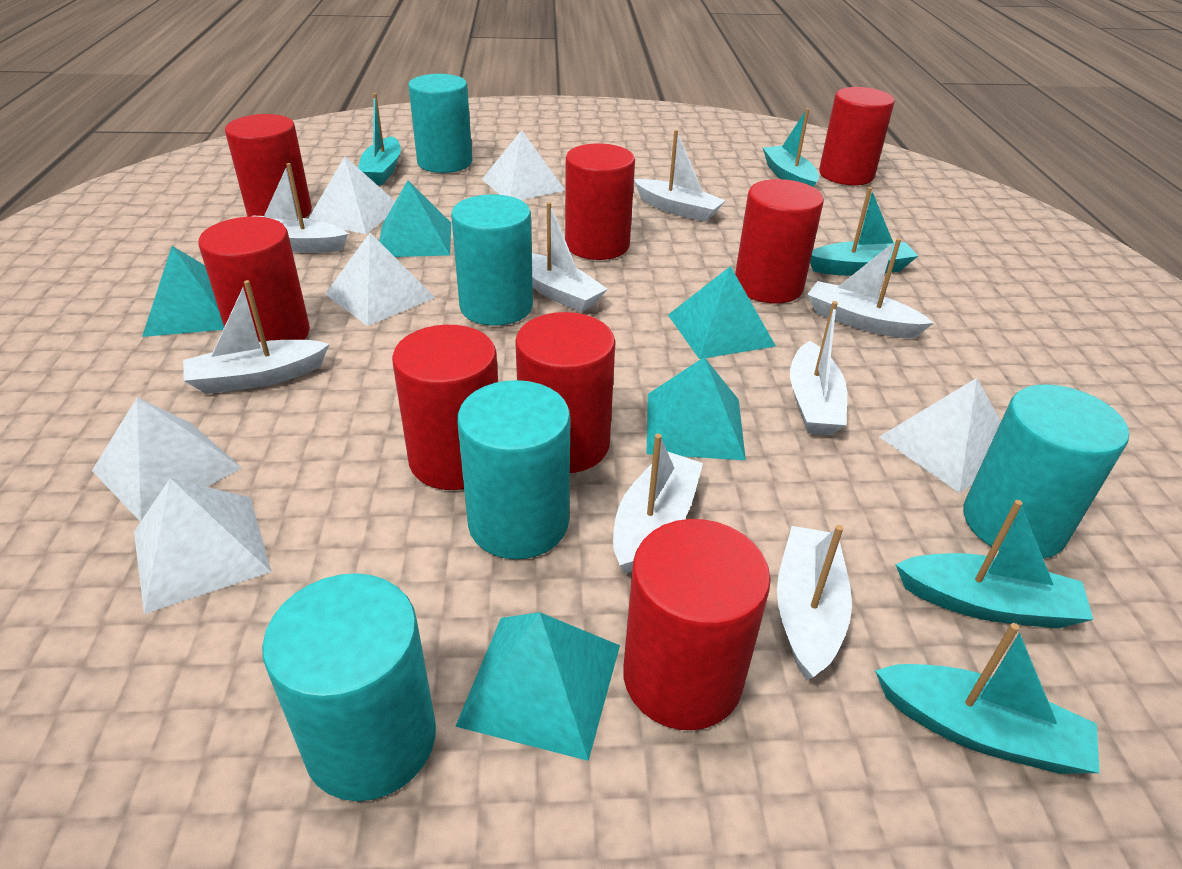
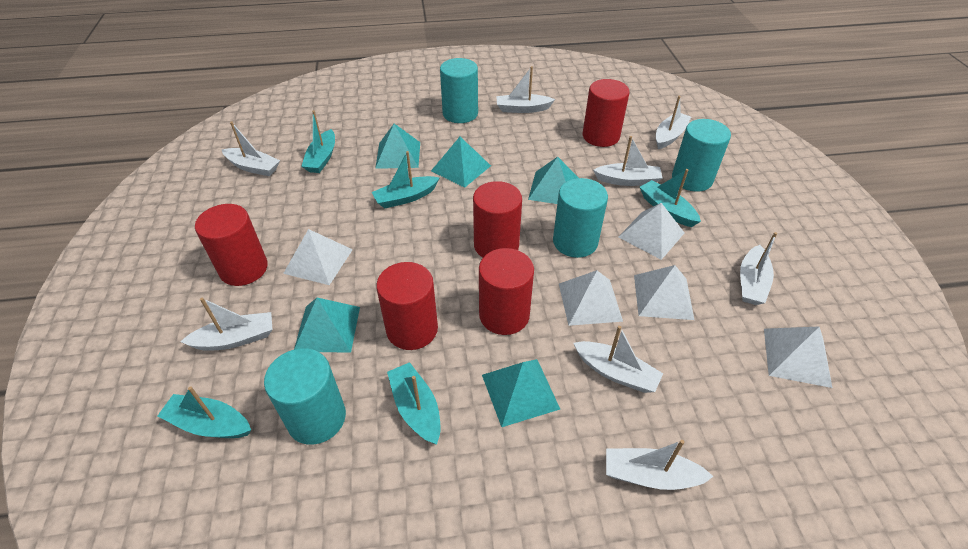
red cylinder: 8 -> 5
turquoise cylinder: 5 -> 4
white pyramid: 6 -> 5

